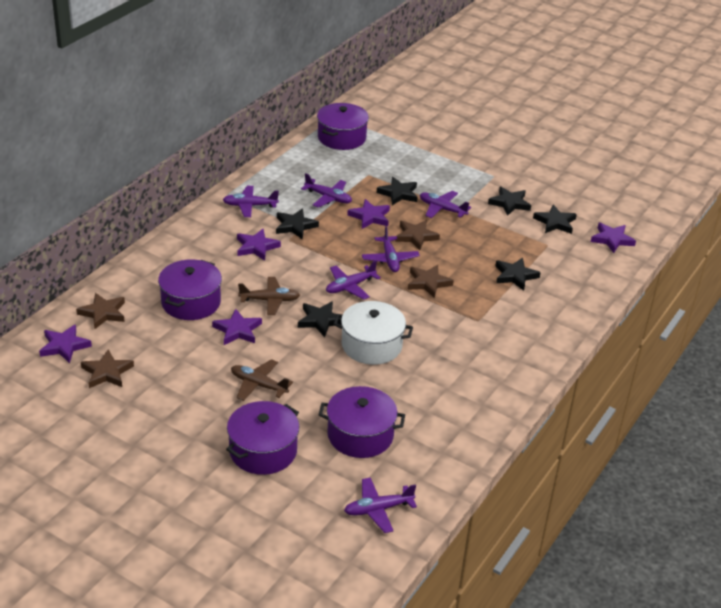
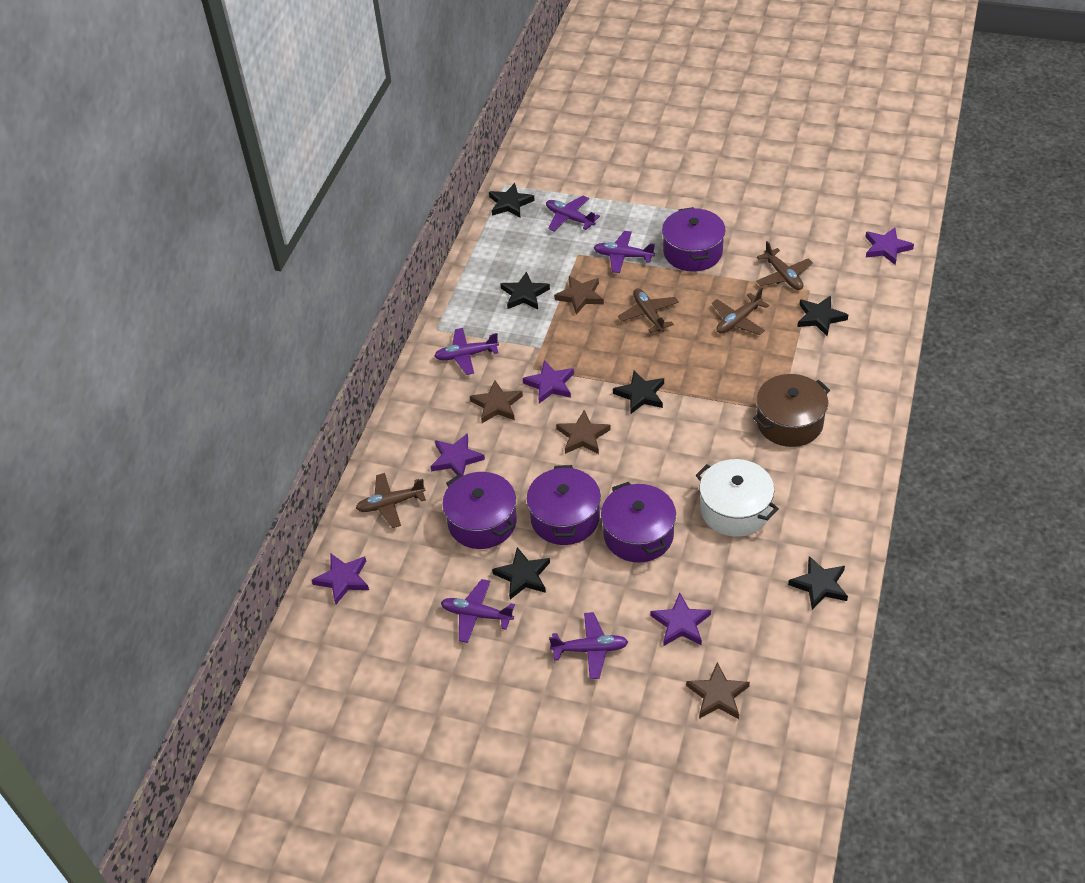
brown plane: 2 -> 4
brown pot: 0 -> 1
purple plane: 6 -> 5

